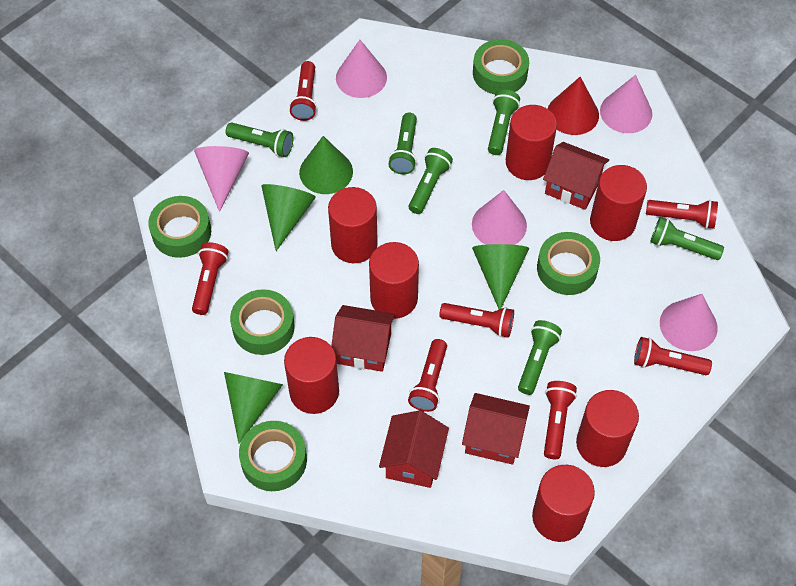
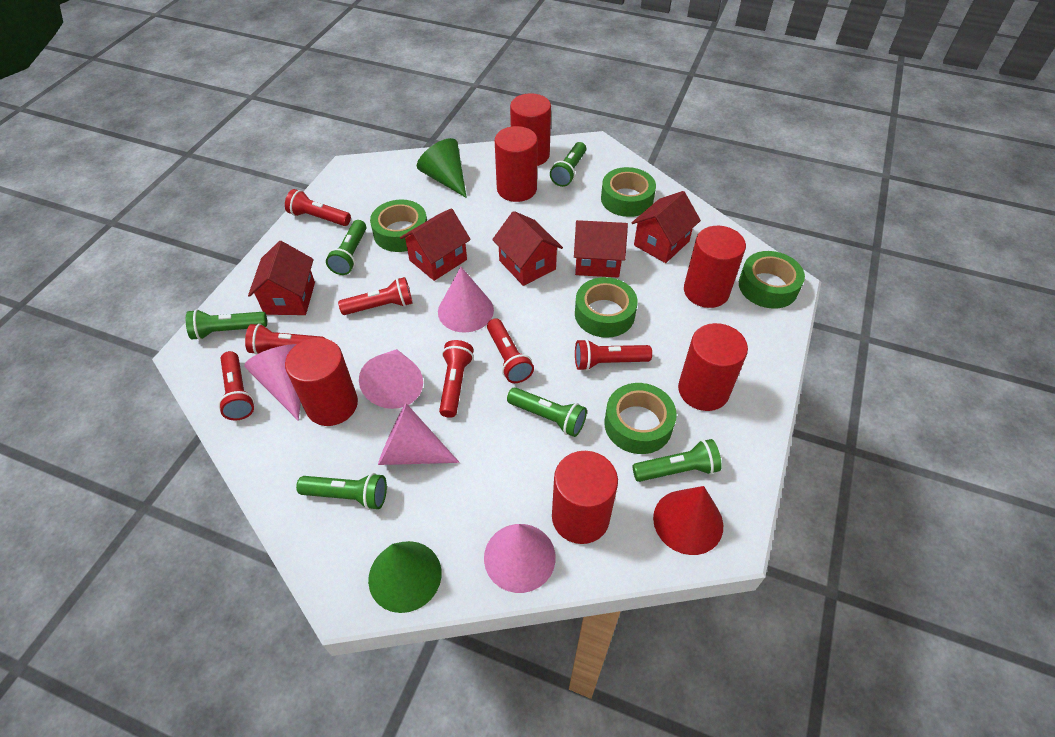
green cone: 4 -> 2
red cylinder: 7 -> 6
red house: 4 -> 5

